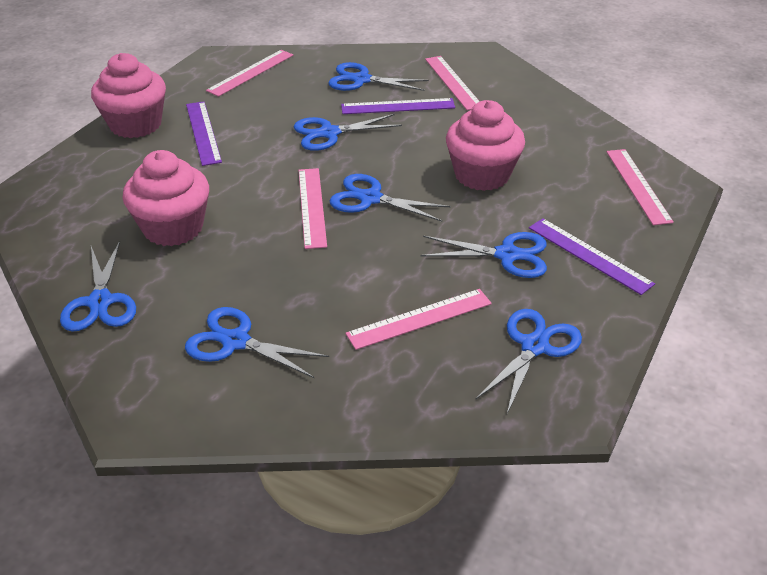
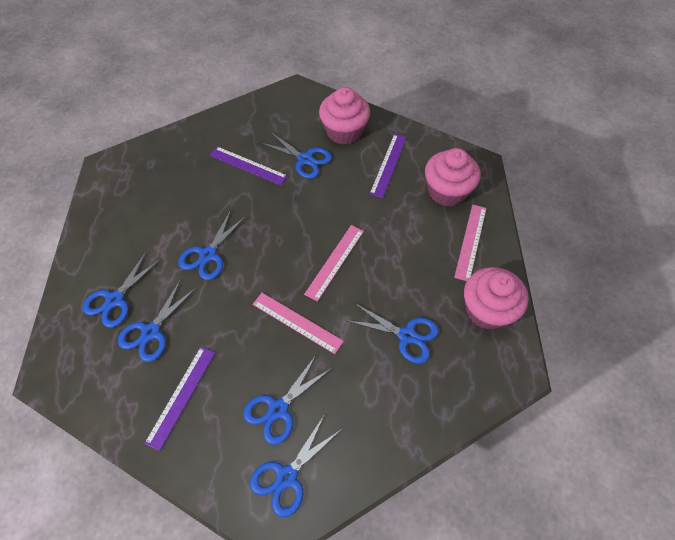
pink ruler: 5 -> 3

